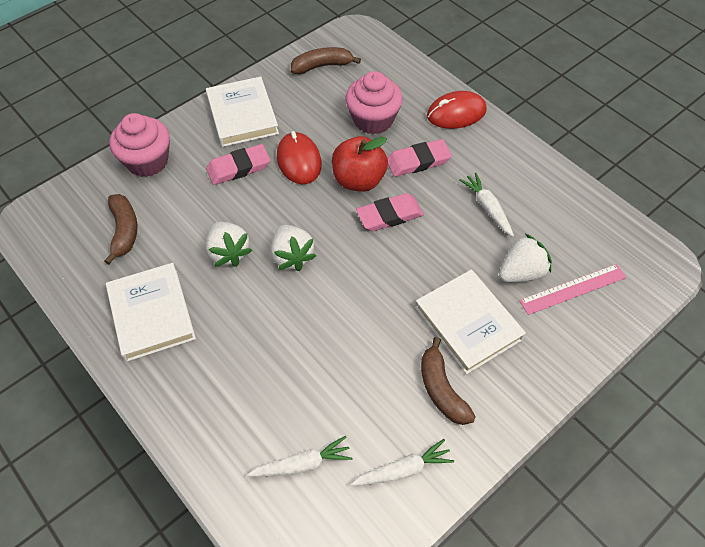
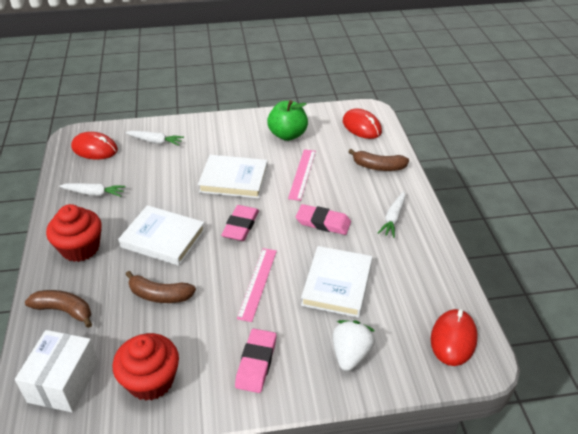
green apple: 0 -> 1
pink cupcake: 2 -> 0
pink ruler: 1 -> 2
red apple: 1 -> 0
red cupcake: 0 -> 2
red mouse: 2 -> 3
white box: 0 -> 1
white strawberry: 3 -> 1

